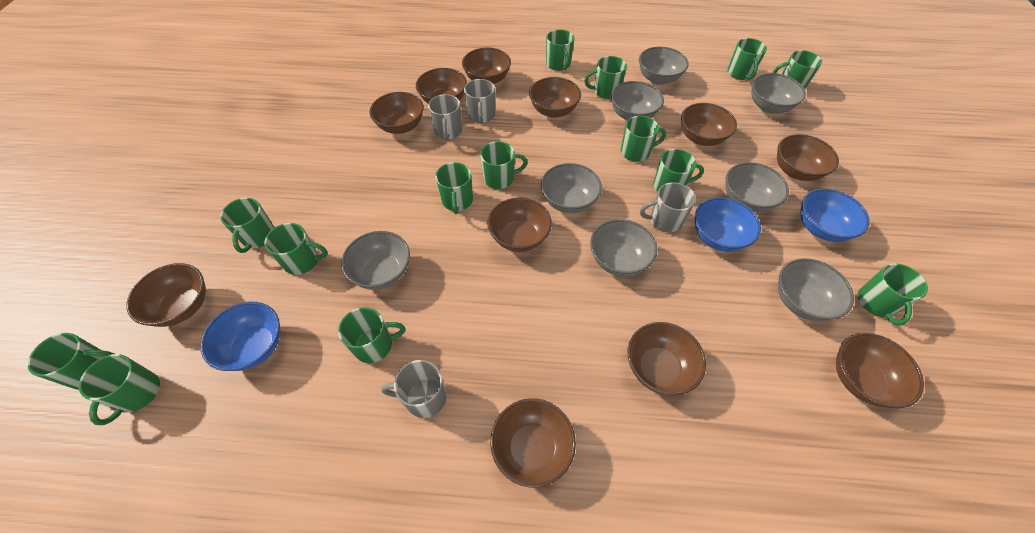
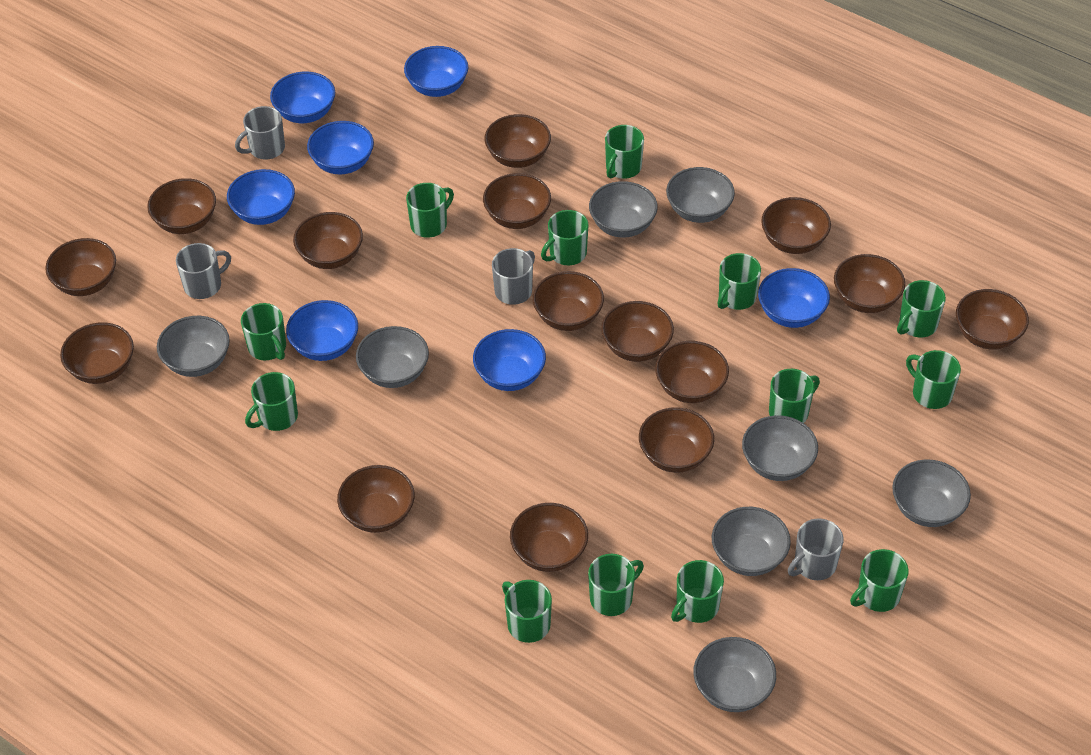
blue bowl: 3 -> 7
brown bowl: 11 -> 15
green mug: 14 -> 13

